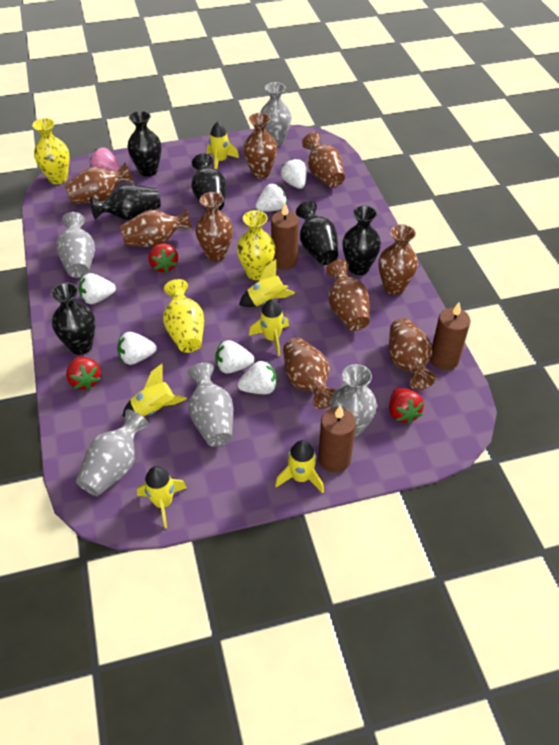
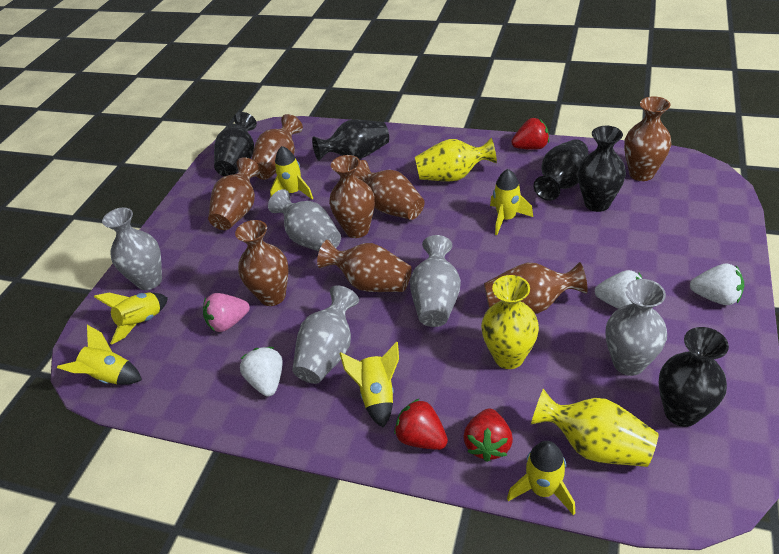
black vase: 6 -> 5
brown candle: 3 -> 0
brown vase: 9 -> 8
white strawberry: 6 -> 3

